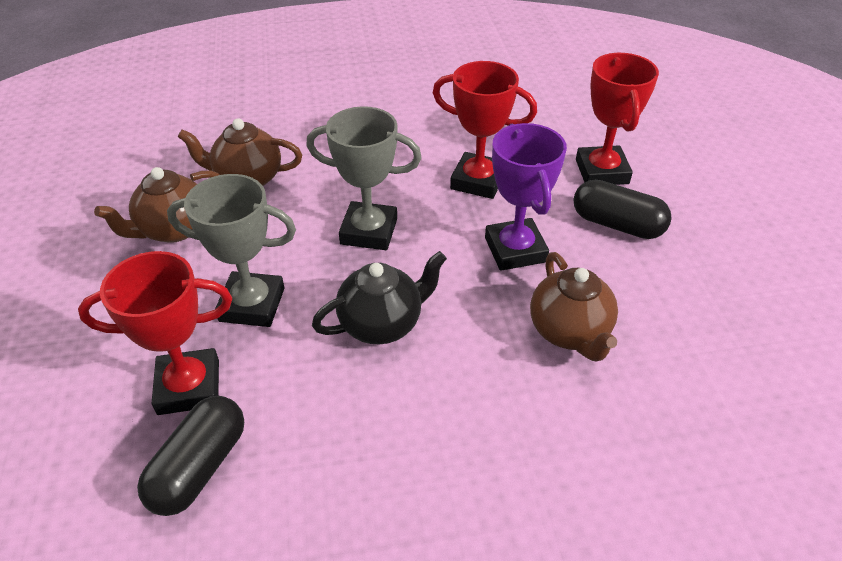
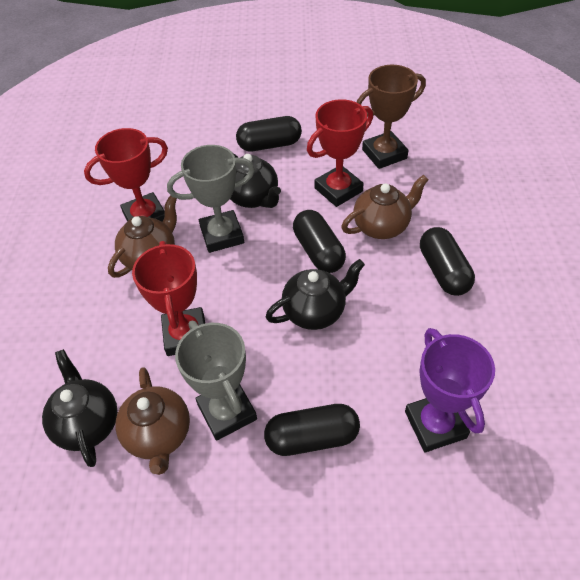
black capsule: 2 -> 4
black teapot: 1 -> 3
brown trophy: 0 -> 1

